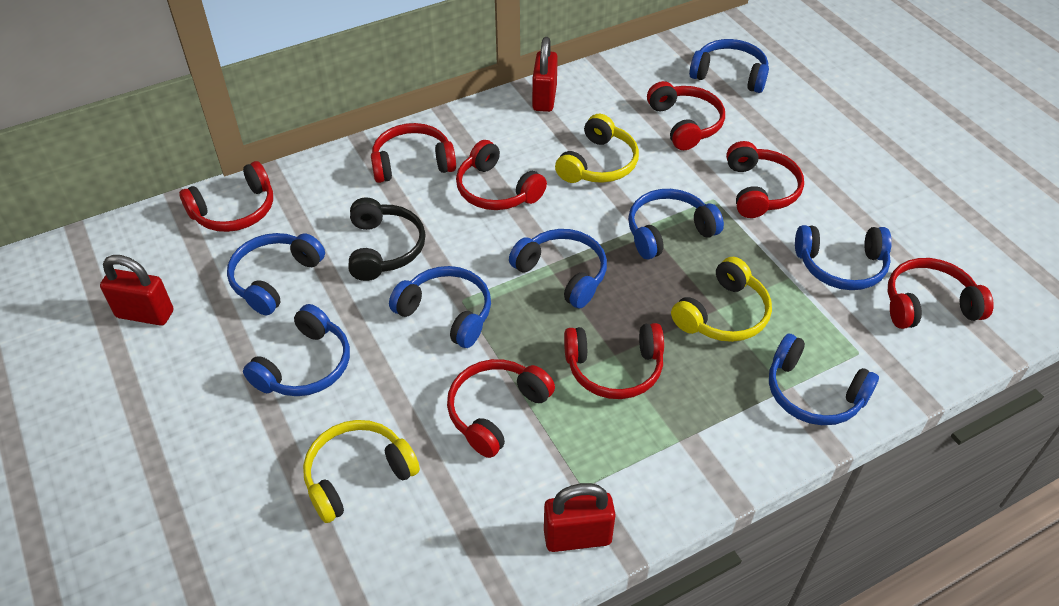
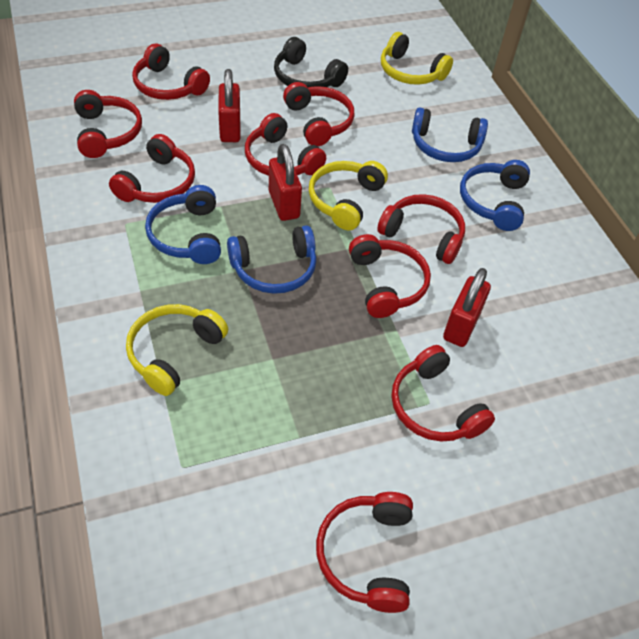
blue headphones: 8 -> 4
red headphones: 8 -> 9

